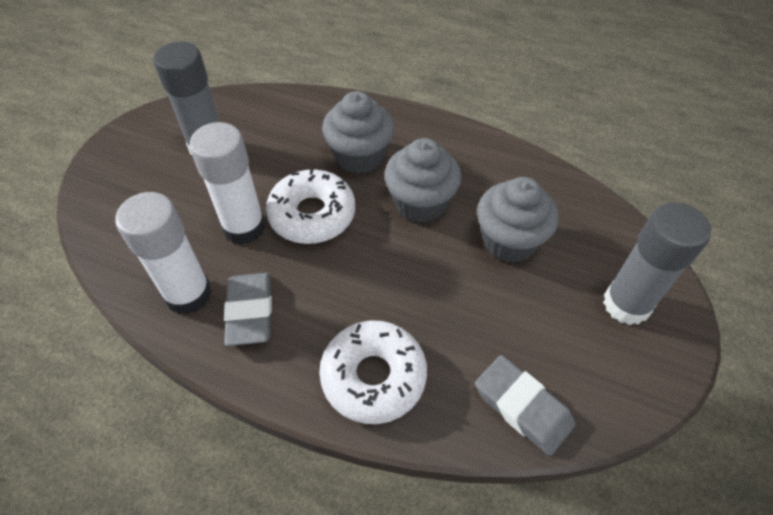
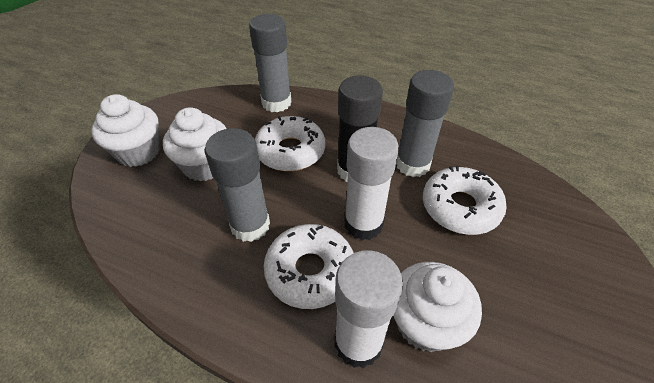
black glue stick: 0 -> 1
grey cupcake: 3 -> 0
grey eraser: 2 -> 0
grey glue stick: 2 -> 3
white cupcake: 0 -> 3
white donut: 2 -> 3

